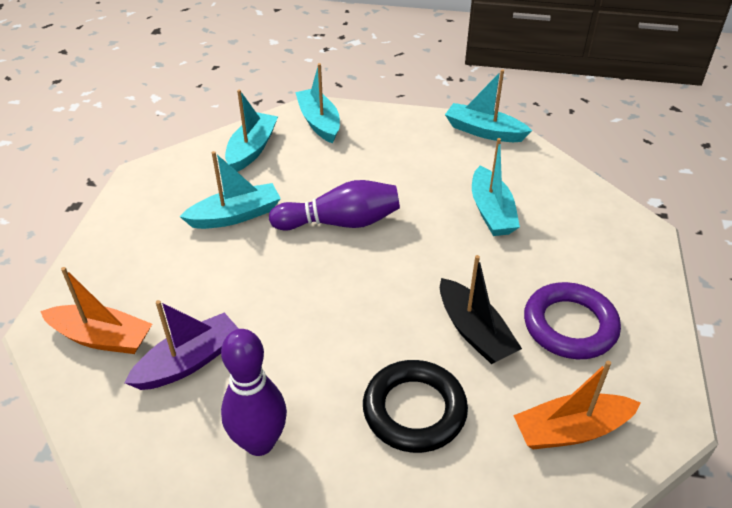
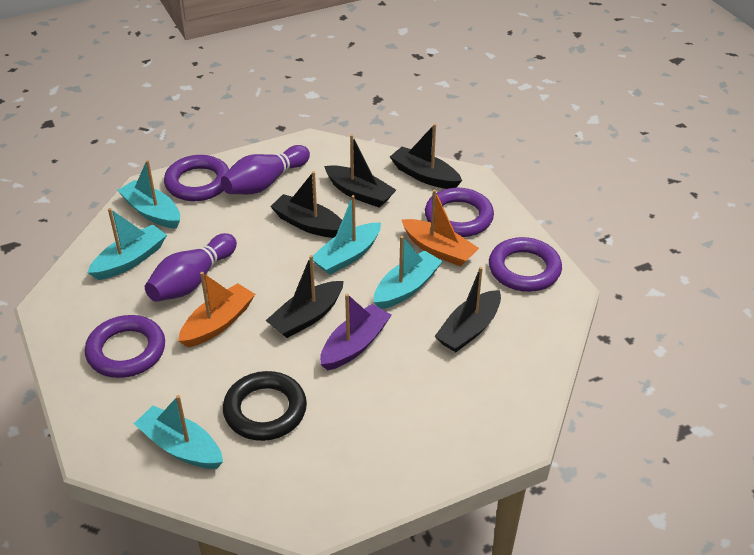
black boat: 1 -> 5
purple ring: 1 -> 4

